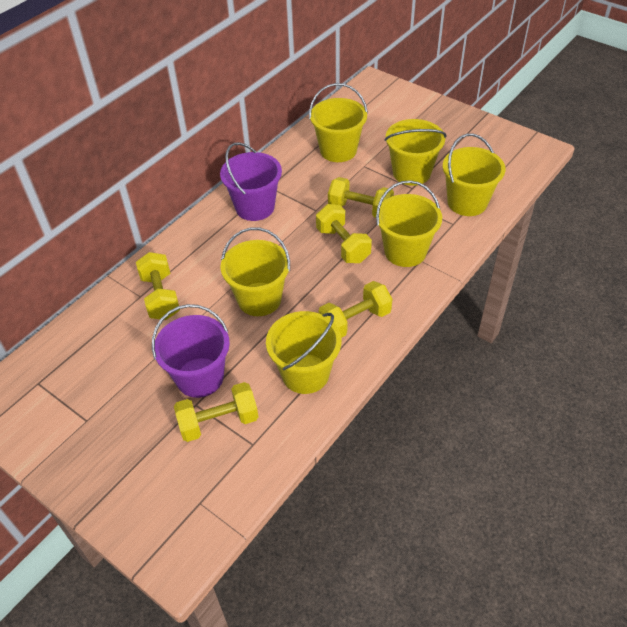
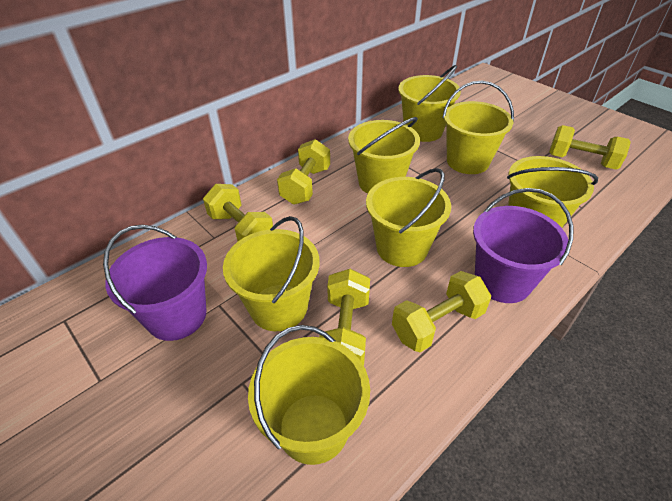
yellow bucket: 6 -> 7

